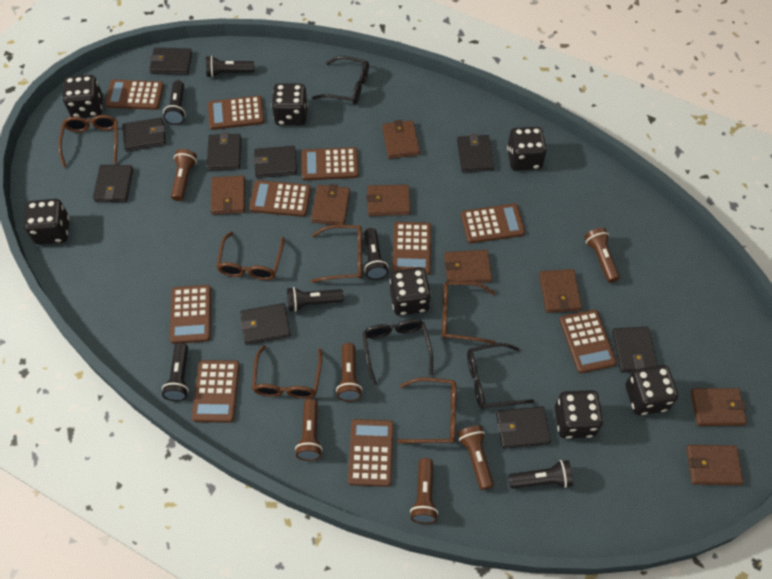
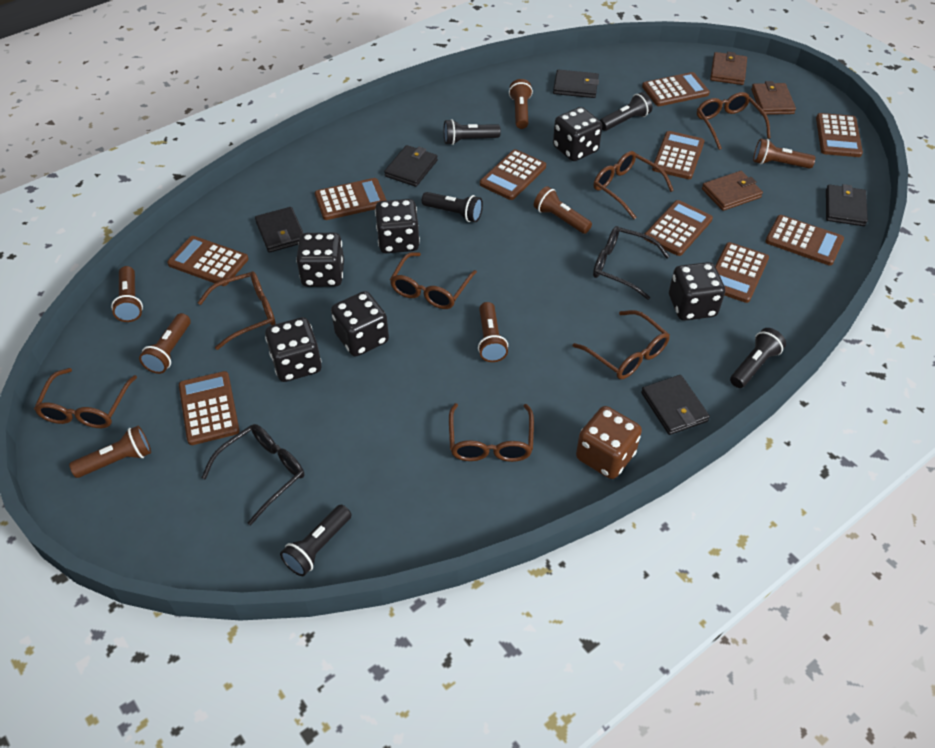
black dice: 7 -> 6
black flashlight: 6 -> 5
black glasses: 3 -> 2
black wallet: 9 -> 5
brown dice: 0 -> 1
brown flashlight: 6 -> 7
brown glasses: 6 -> 7
brown wallet: 8 -> 3

